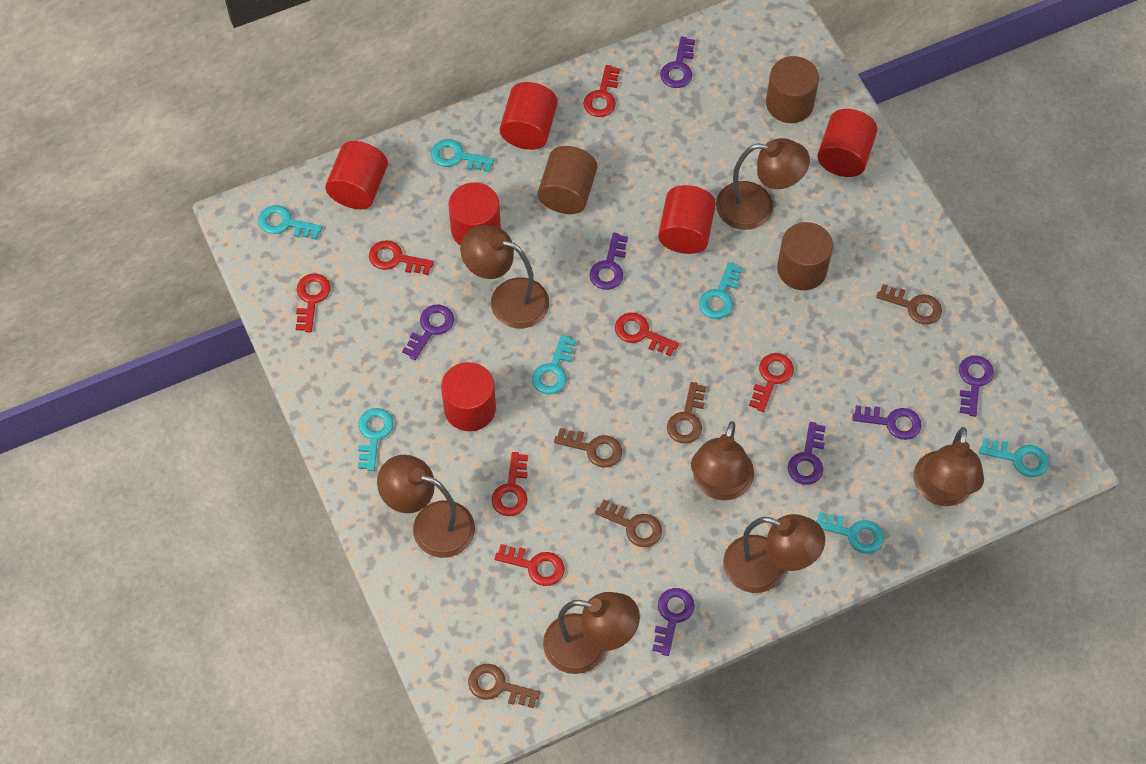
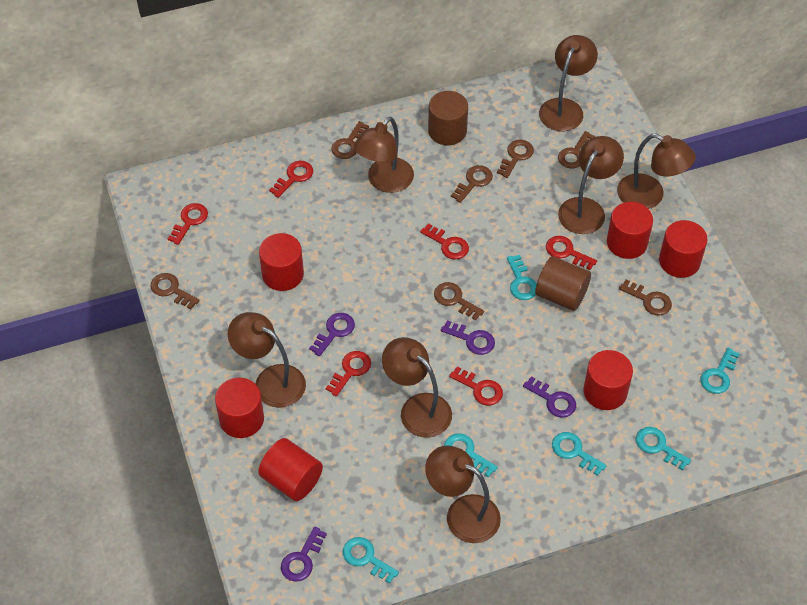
brown cylinder: 3 -> 2
brown key: 5 -> 7
purple key: 7 -> 4
red key: 7 -> 6
turquoise key: 7 -> 6

